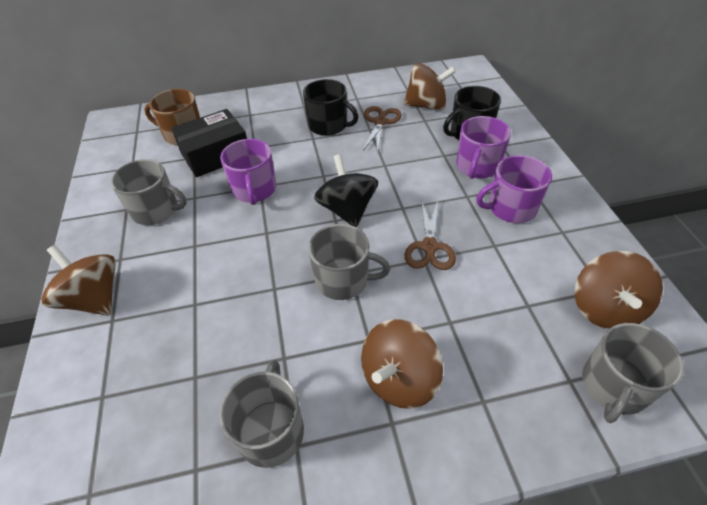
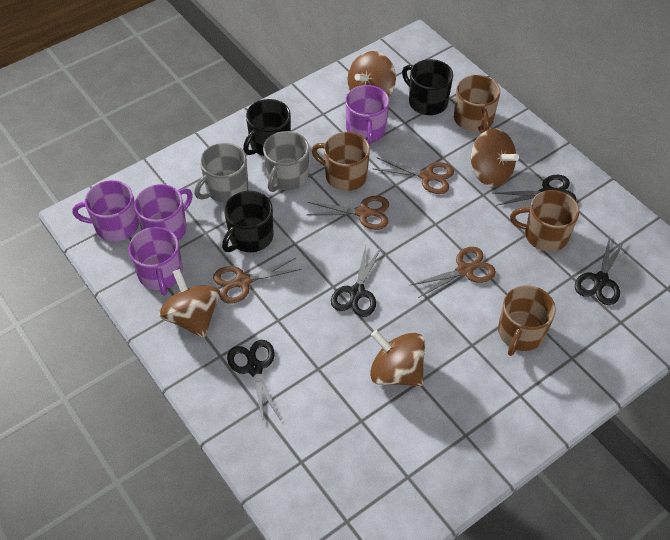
black box: 1 -> 0
black mug: 2 -> 3
black scissors: 0 -> 4
black spinning top: 1 -> 0
brown mug: 1 -> 4
brown scissors: 2 -> 4
grey mug: 4 -> 2
purple mug: 3 -> 4

